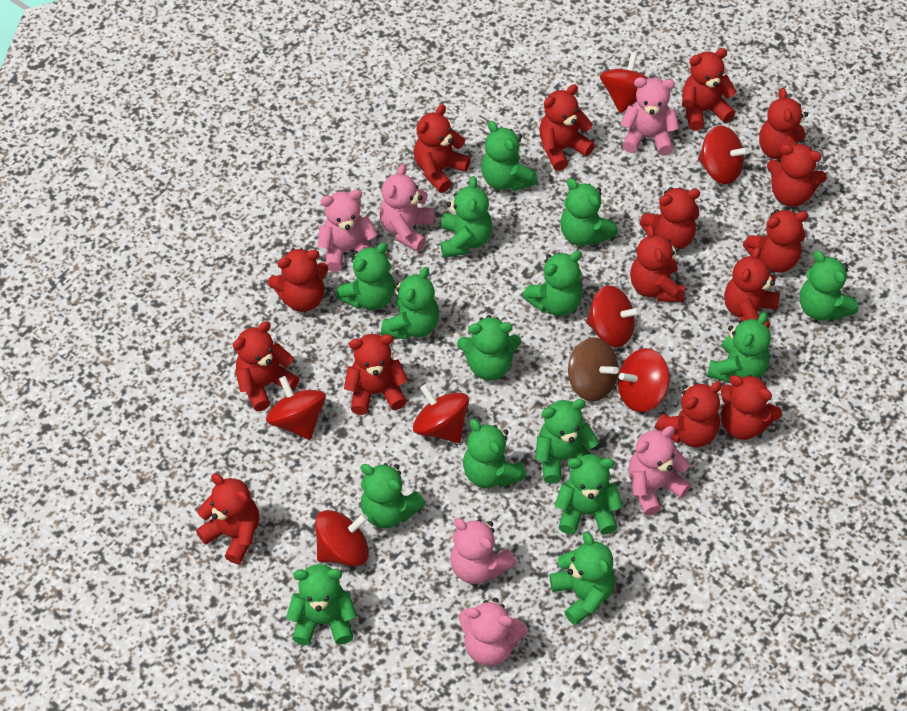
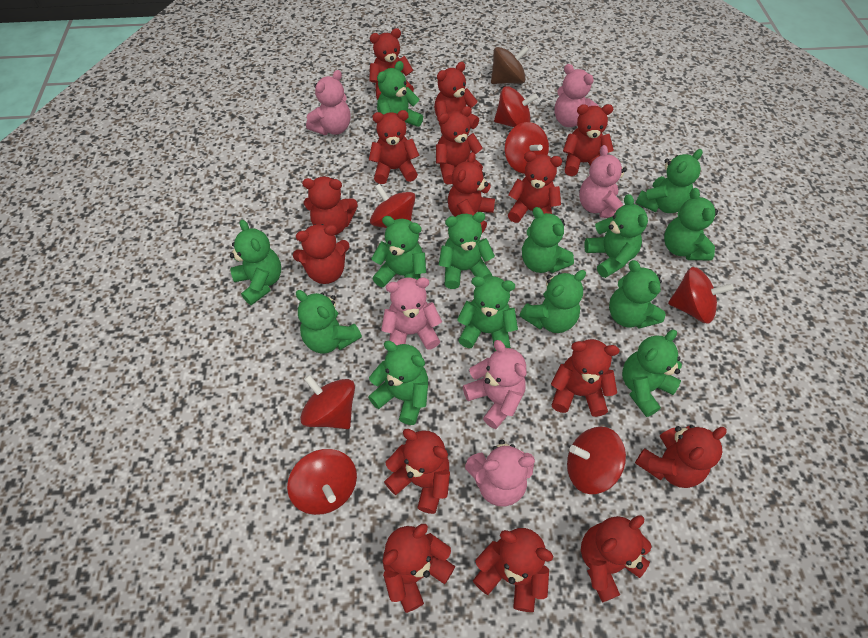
green teddy bear: 15 -> 14

